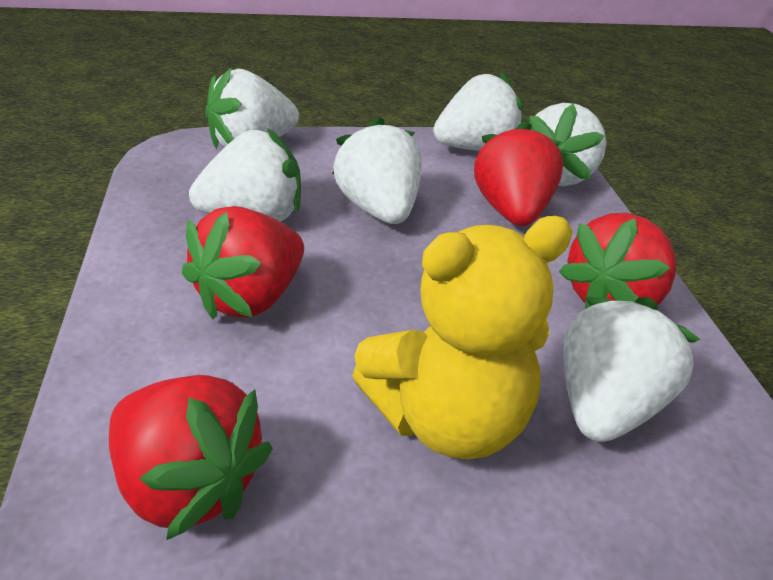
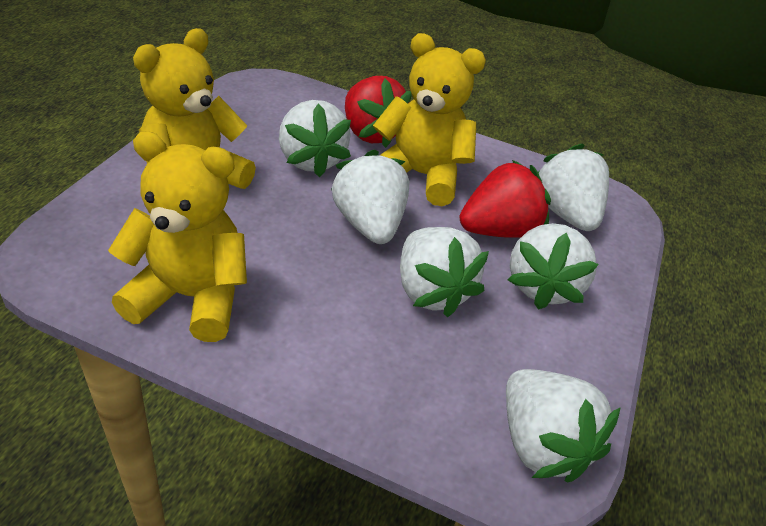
red strawberry: 4 -> 2
yellow teddy bear: 1 -> 3

